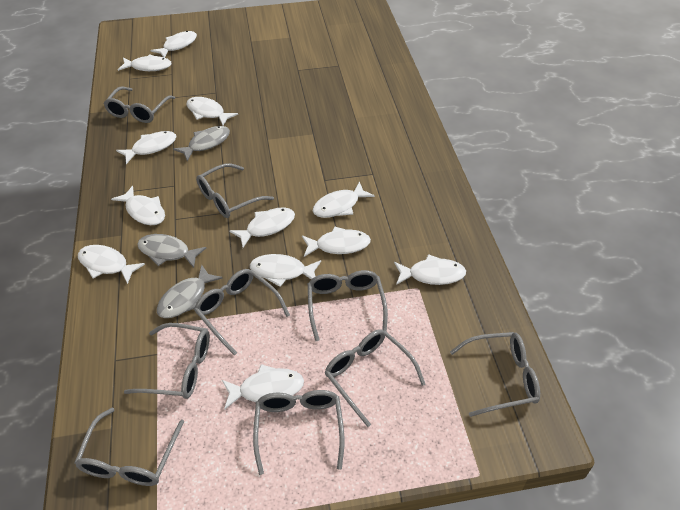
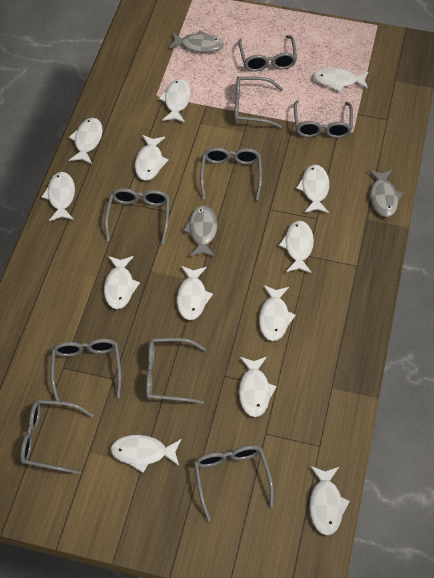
white fish: 12 -> 13

